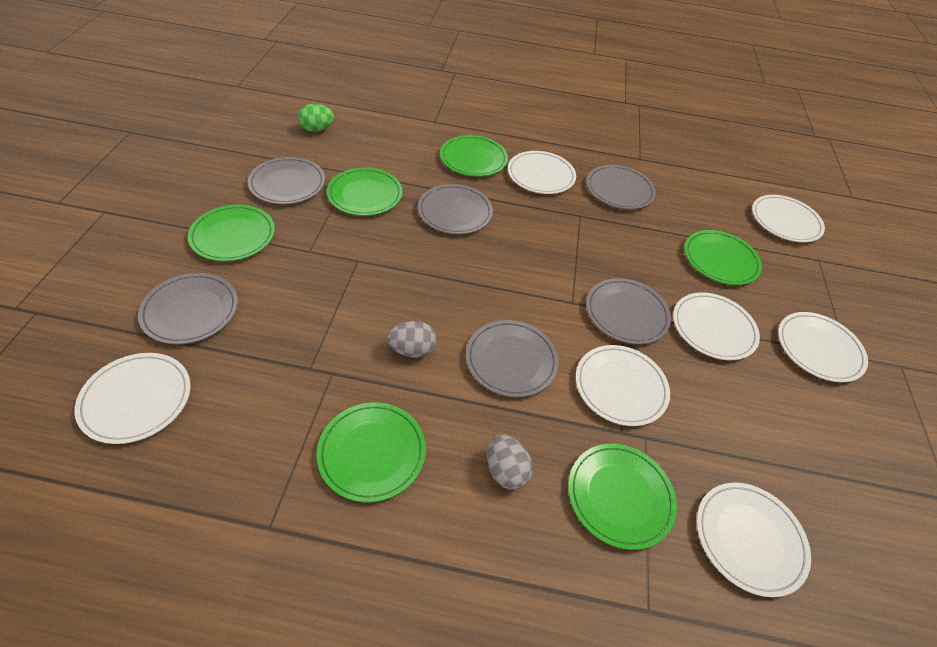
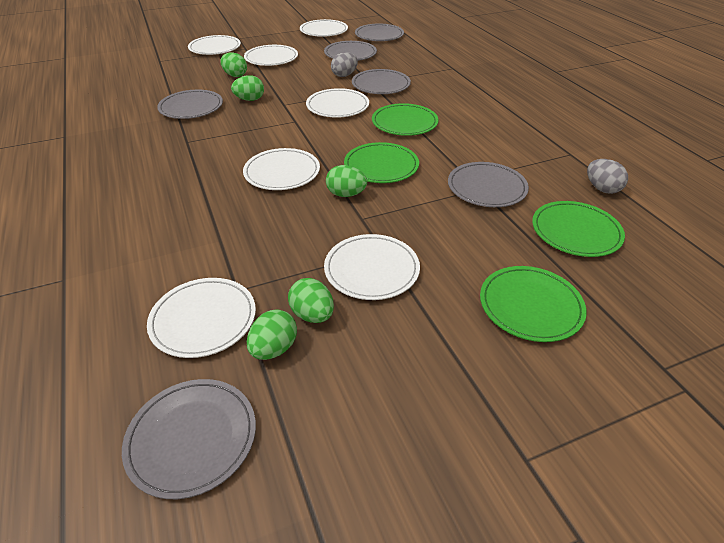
green egg: 1 -> 5
green plate: 6 -> 4

